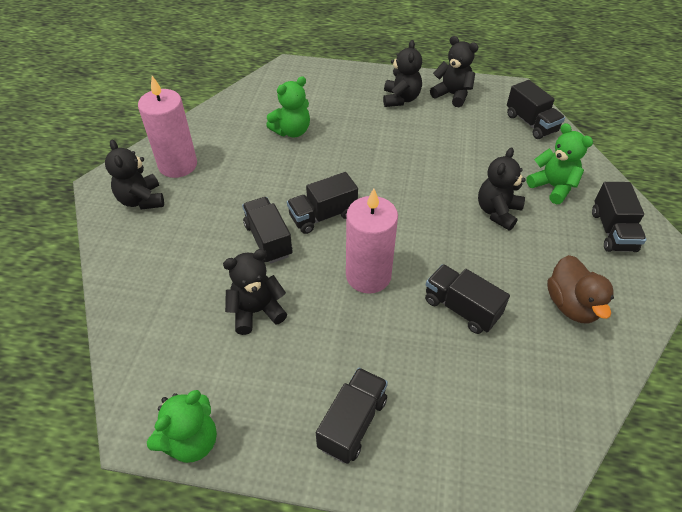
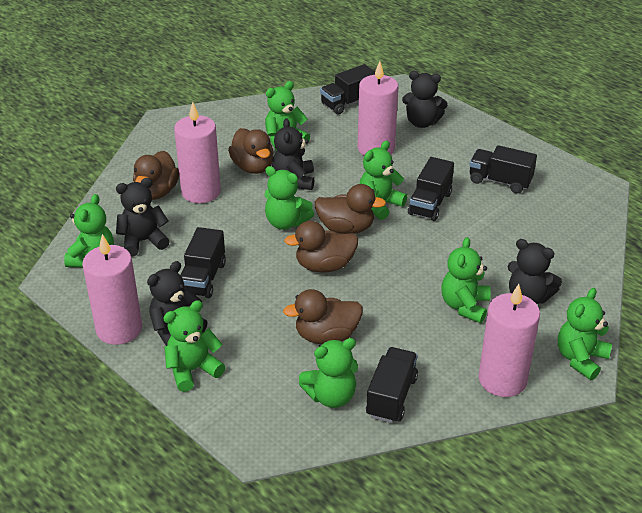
black truck: 6 -> 5
brown duck: 1 -> 5
green teddy bear: 3 -> 8
pink candle: 2 -> 4

